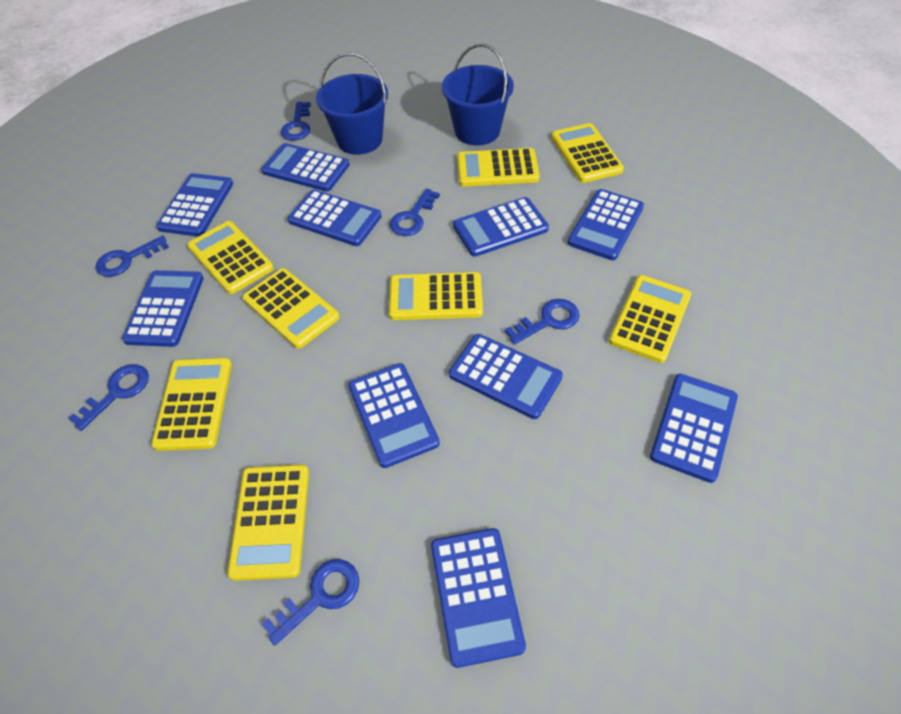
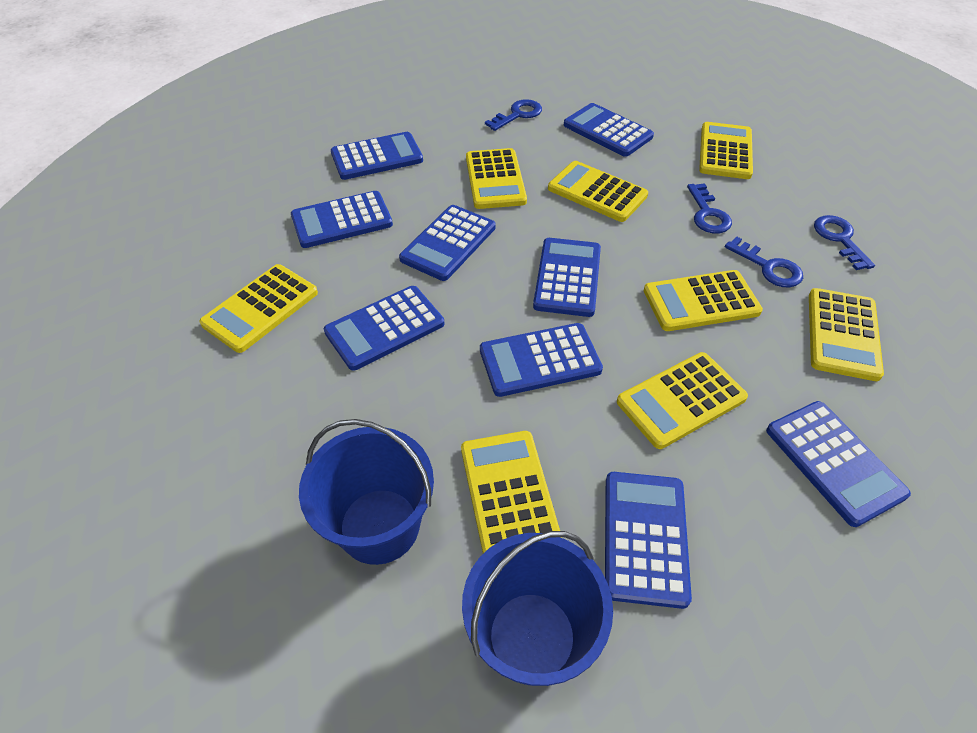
blue calculator: 10 -> 9
blue key: 6 -> 4

